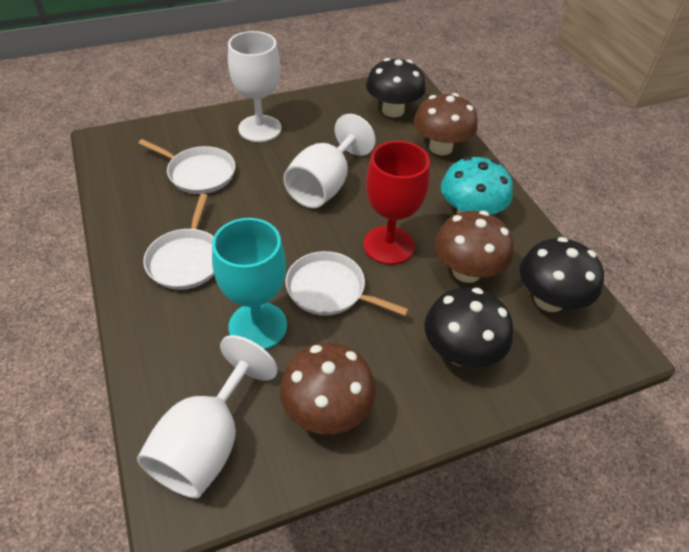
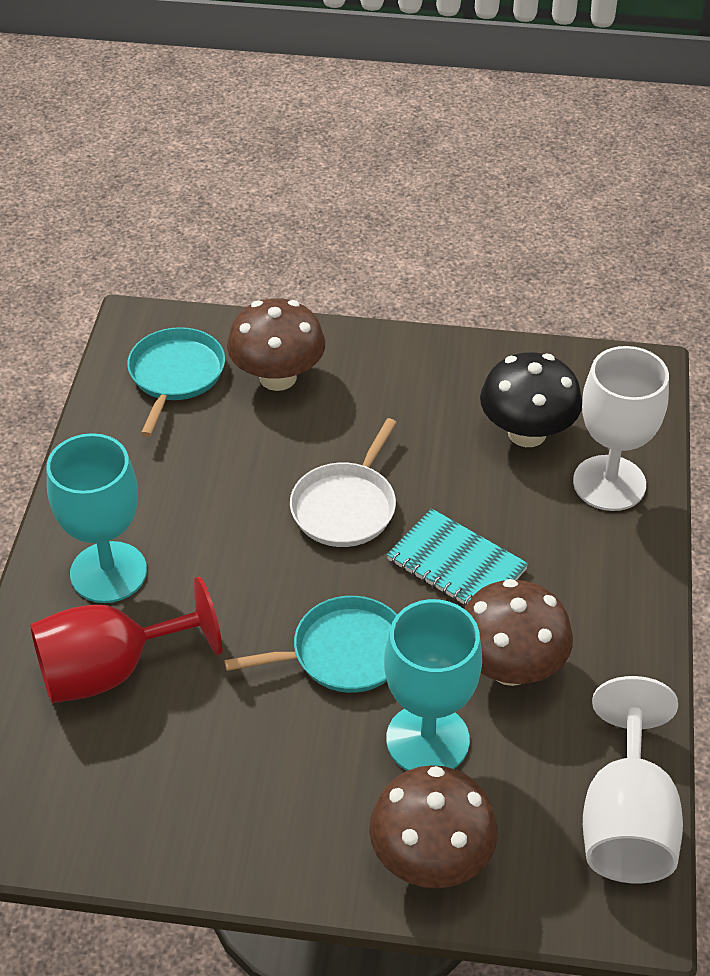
black mushroom: 3 -> 1
turquoise goblet: 1 -> 2
turquoise mushroom: 1 -> 0
turquoise notebook: 0 -> 1
turquoise pan: 0 -> 2
white goblet: 3 -> 2
white pan: 3 -> 1

